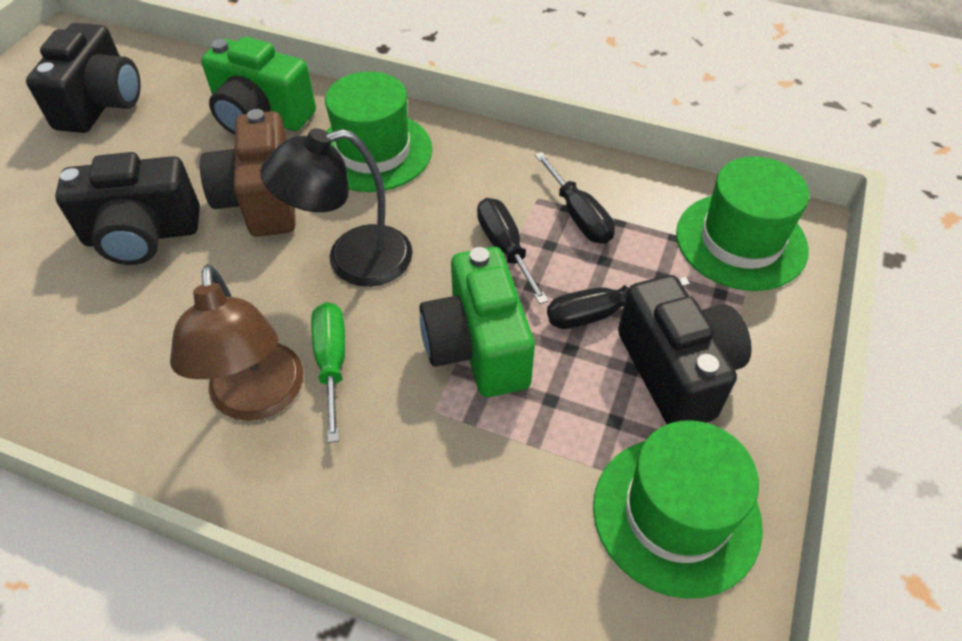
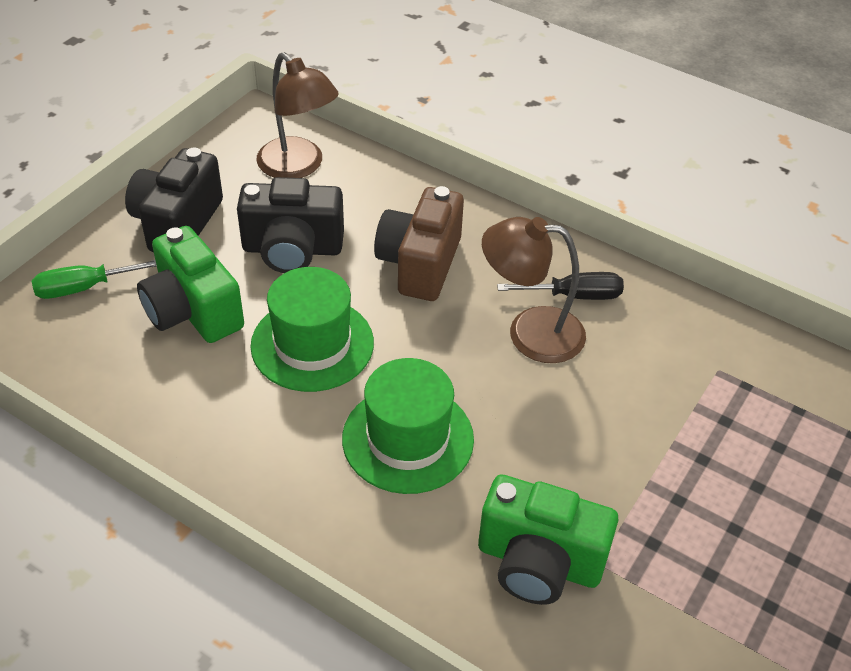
black camera: 3 -> 2
black lamp: 1 -> 0
black screwdriver: 3 -> 1
brown lamp: 1 -> 2
green hat: 3 -> 2

